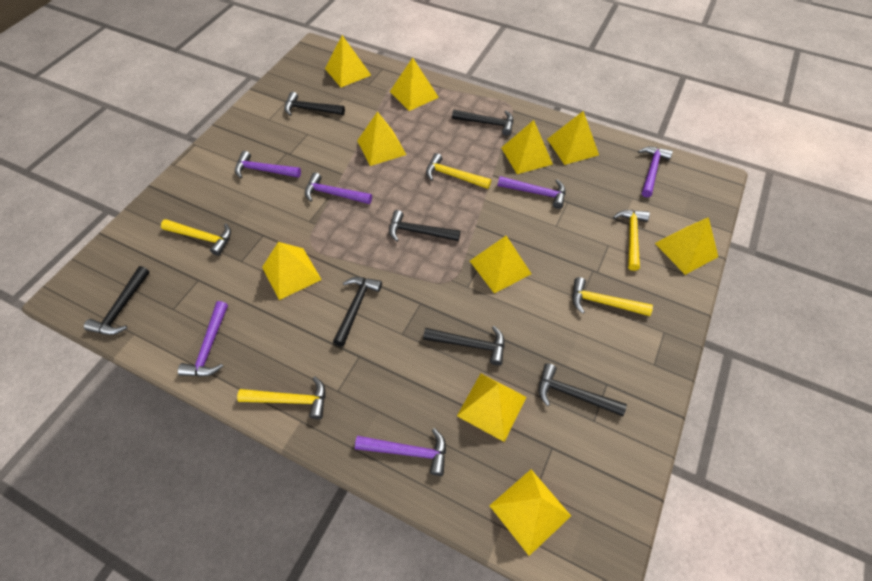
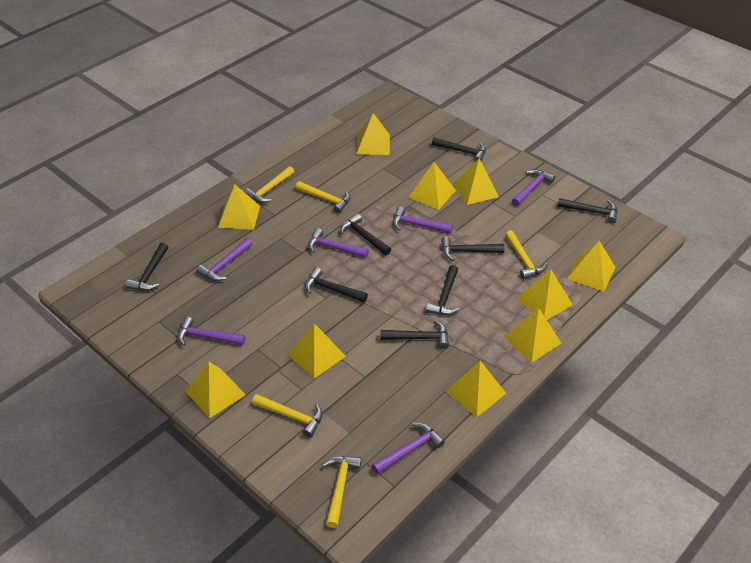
black hammer: 7 -> 8

